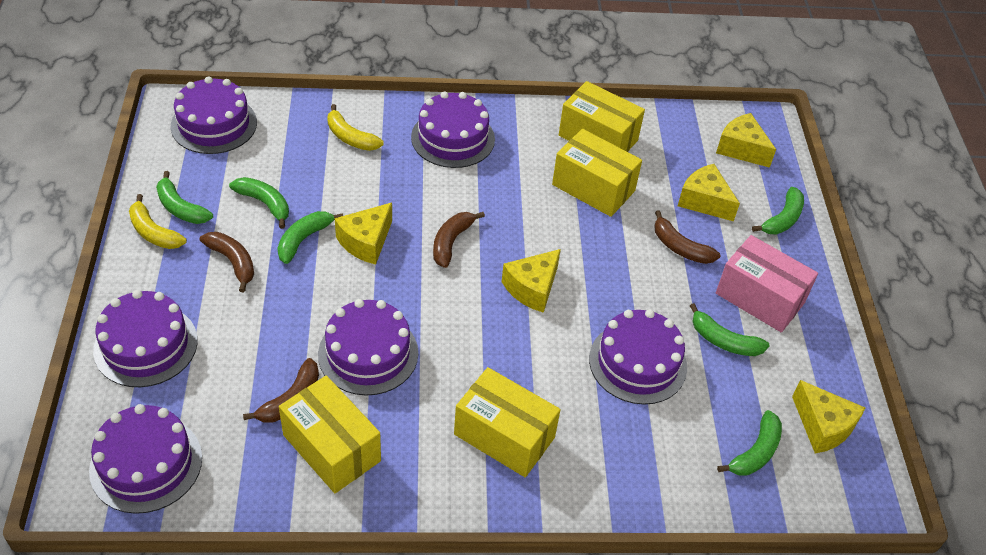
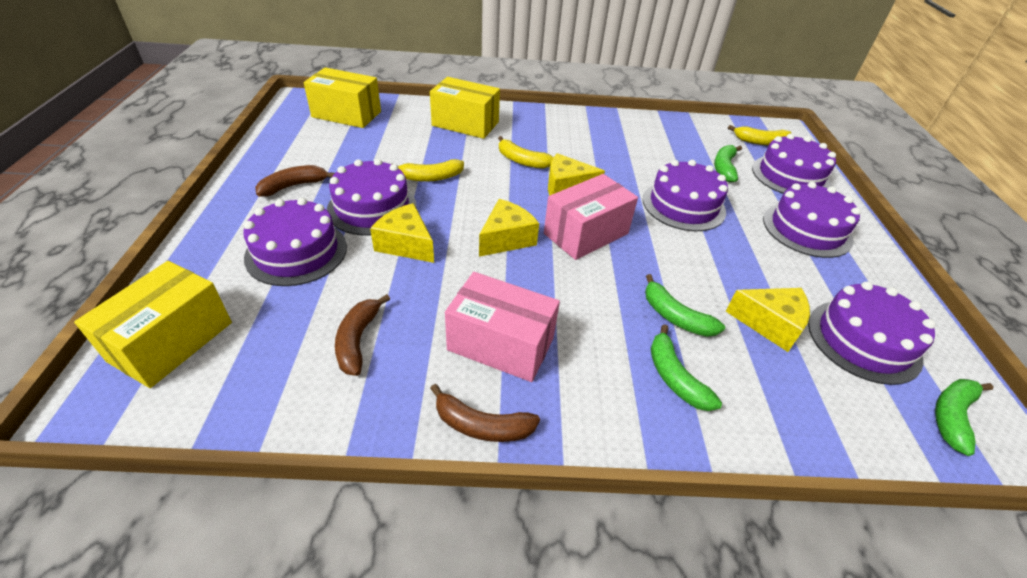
brown banana: 4 -> 3
green banana: 6 -> 4
pink box: 1 -> 2
yellow banana: 2 -> 3
yellow box: 4 -> 3
yellow cheese: 5 -> 4

